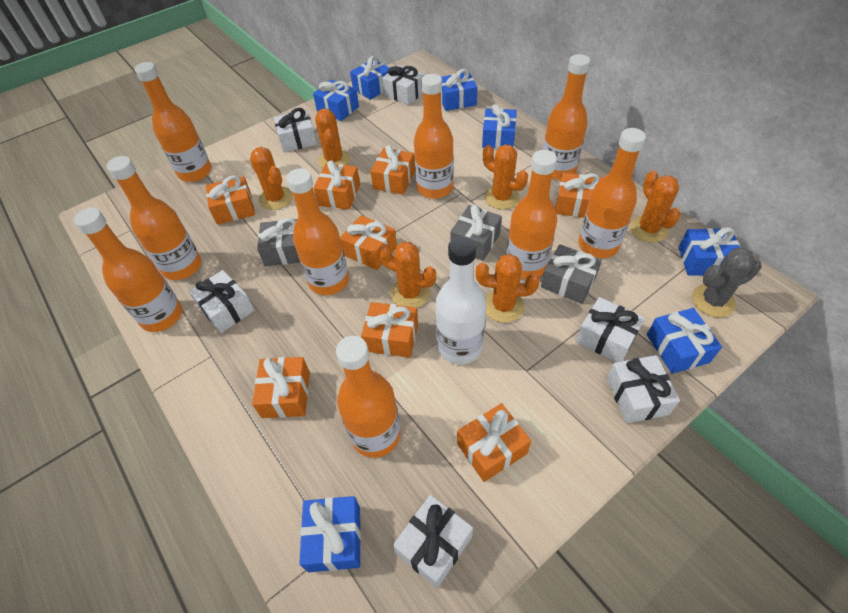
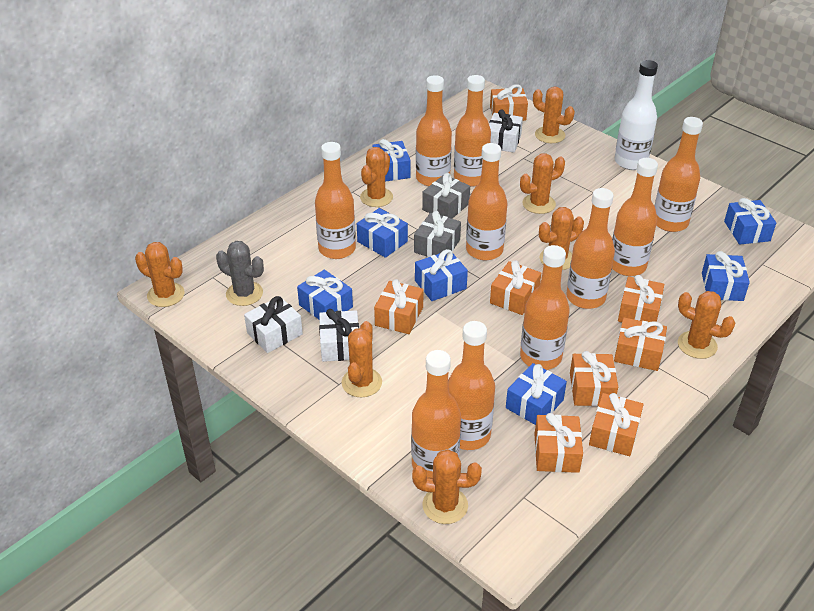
grey gift: 3 -> 2
orange bottle: 9 -> 10
orange cactus: 6 -> 8
white gift: 6 -> 3

